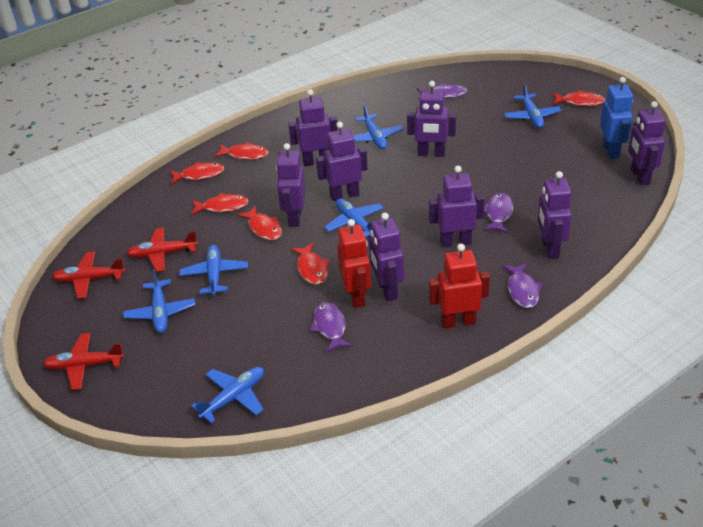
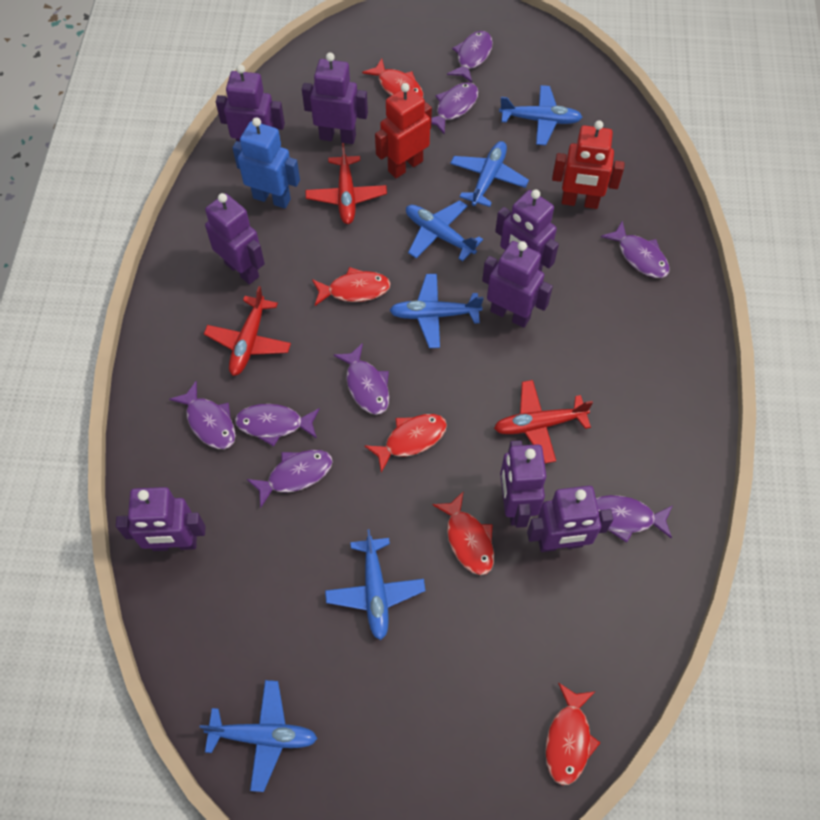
purple fish: 4 -> 8
red fish: 6 -> 5

